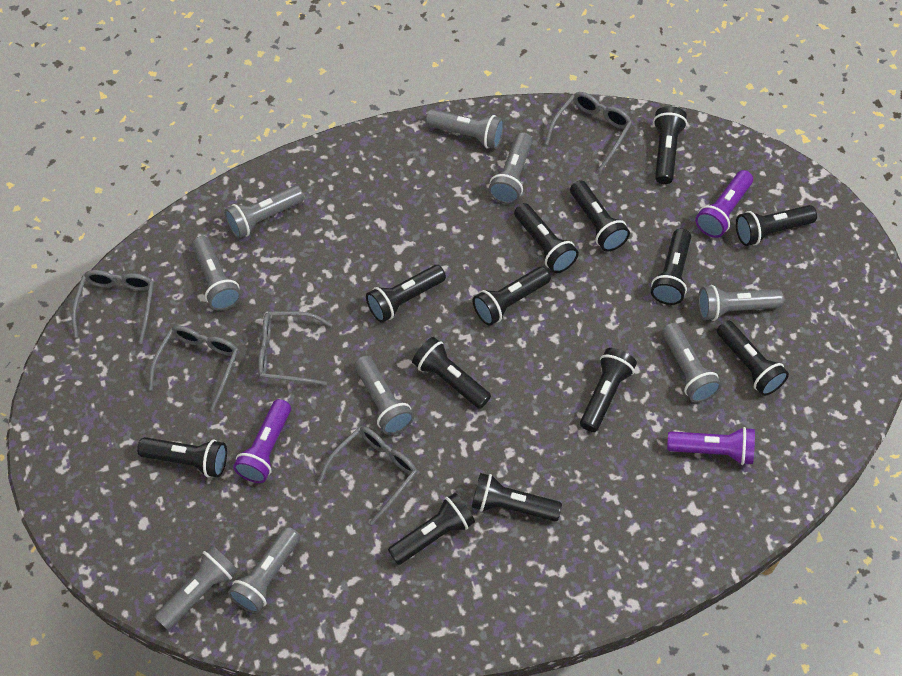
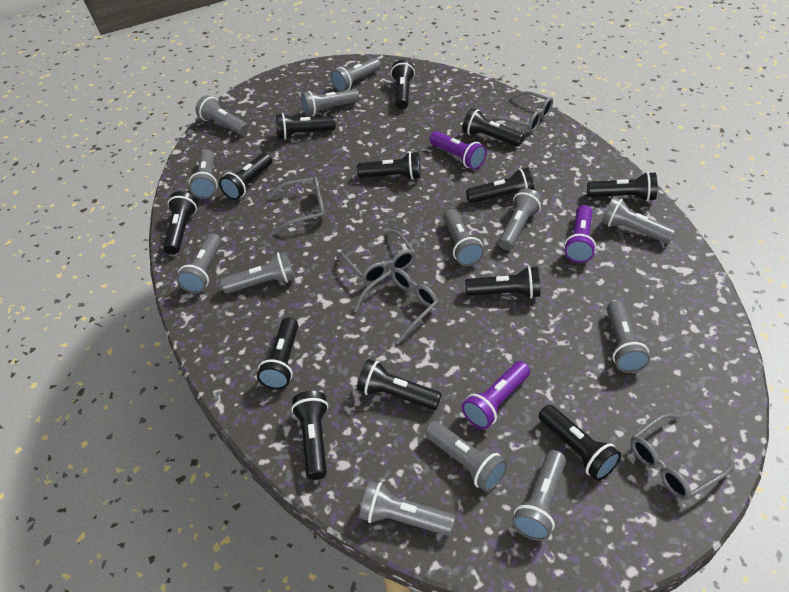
grey flashlight: 9 -> 13

